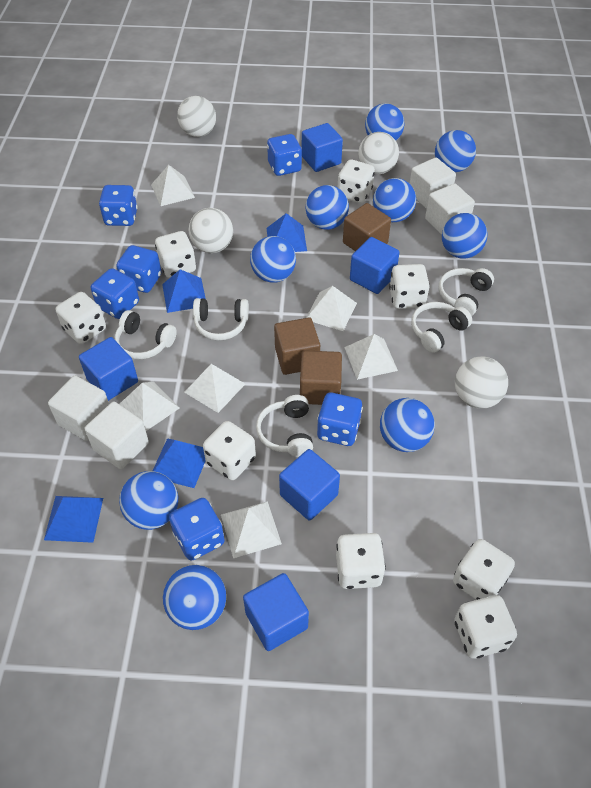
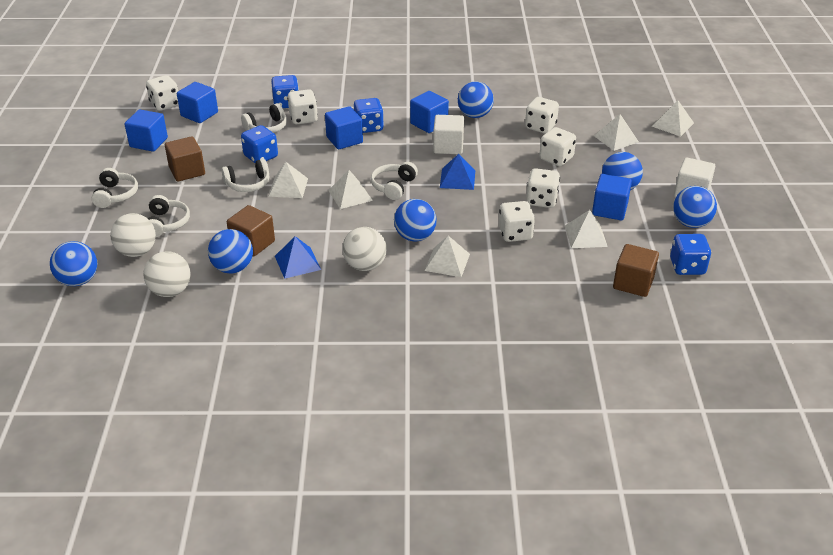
blue ball: 9 -> 6
blue dice: 6 -> 4
blue pyramid: 4 -> 2
white ball: 4 -> 3
white cube: 4 -> 2
white dice: 8 -> 6

